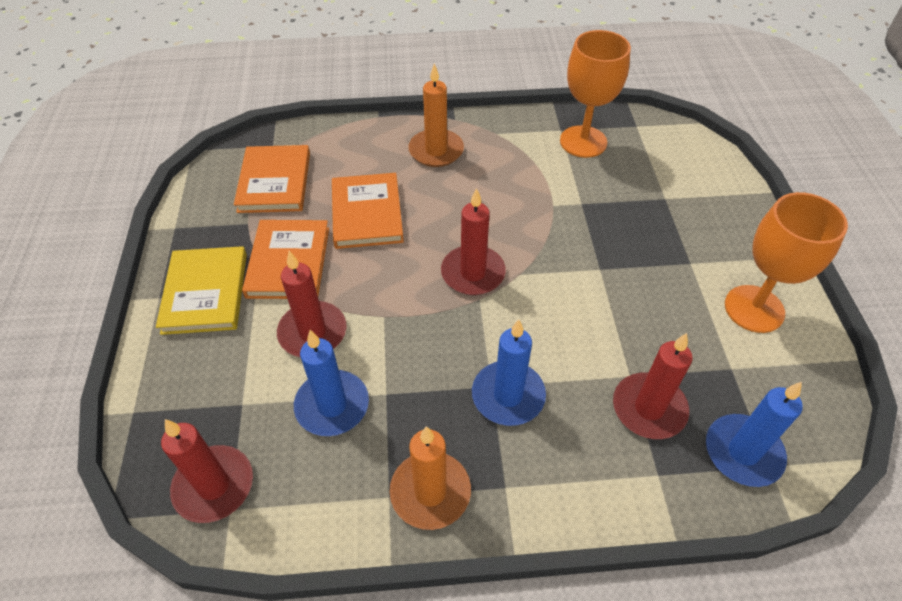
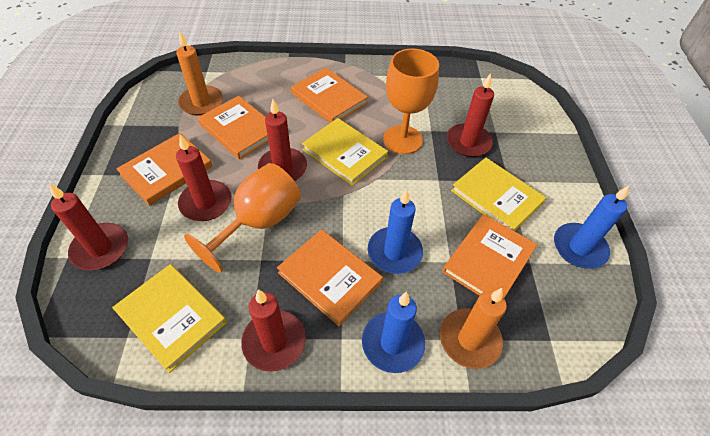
orange book: 3 -> 5
red candle: 4 -> 5
yellow book: 1 -> 3

